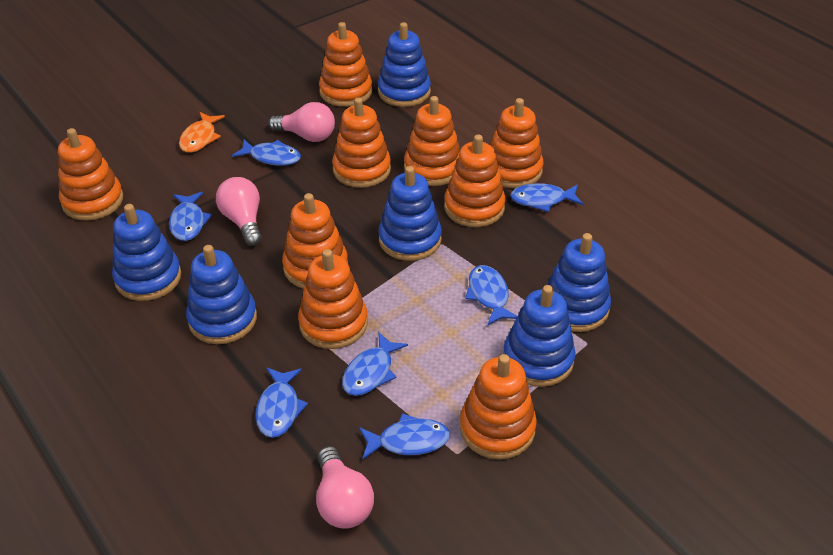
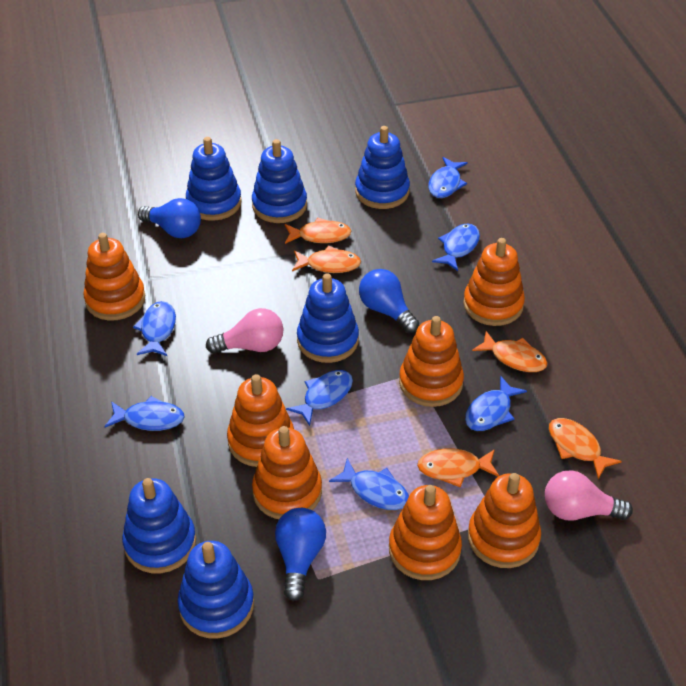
blue light bulb: 0 -> 3
orange fish: 1 -> 5
orange stacking toy: 9 -> 7
pink light bulb: 3 -> 2

